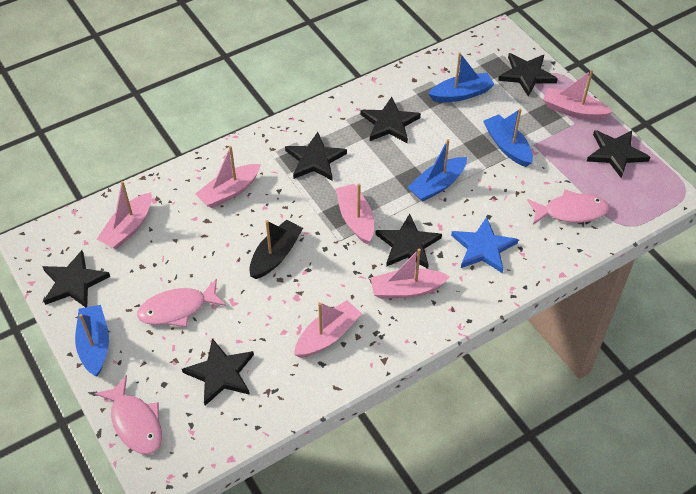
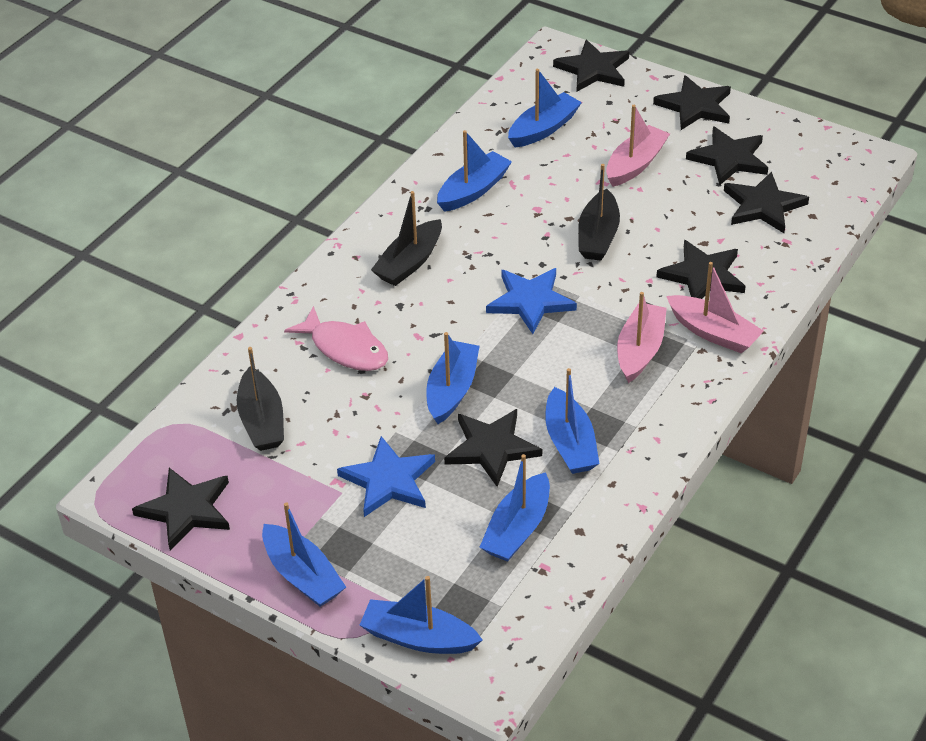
black boat: 1 -> 3
blue boat: 4 -> 7
blue star: 1 -> 2
pink boat: 6 -> 3
pink fish: 3 -> 1

